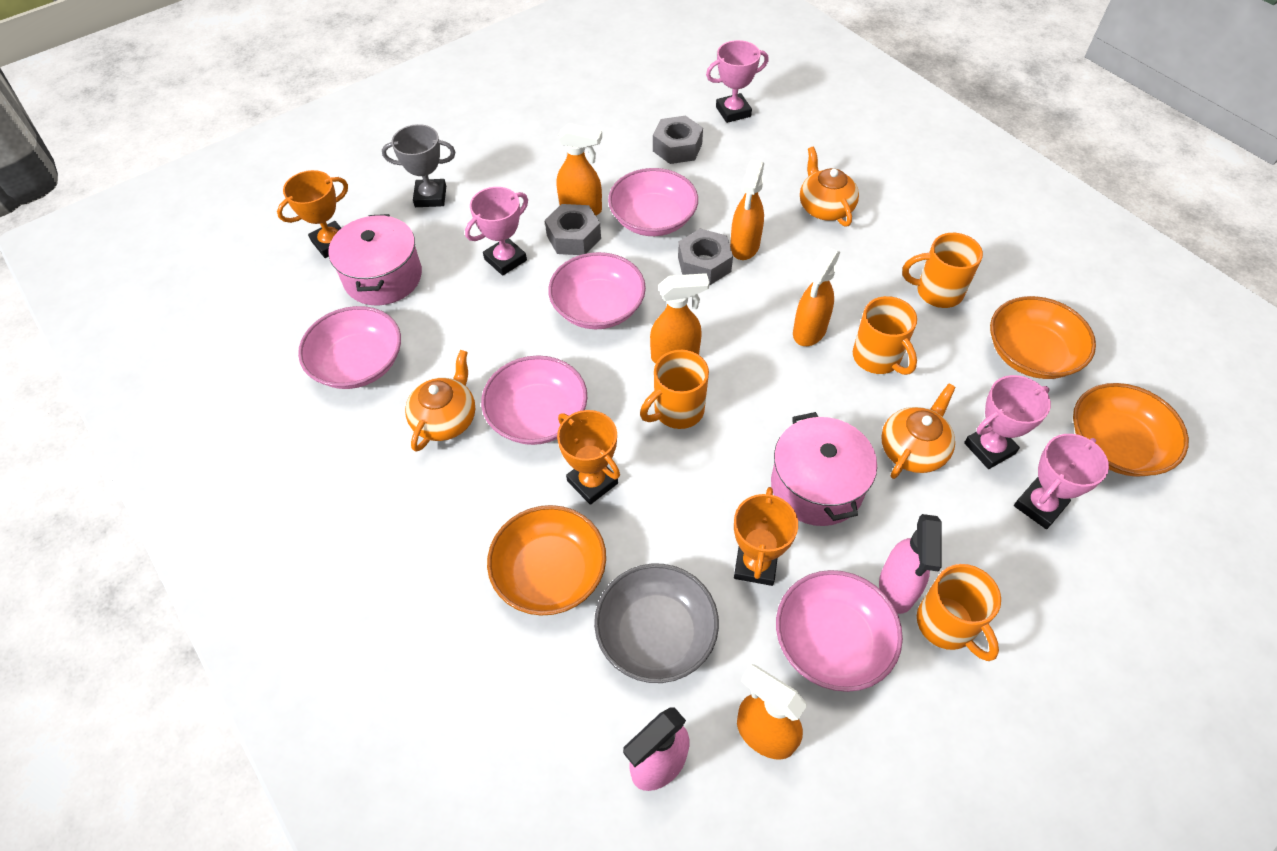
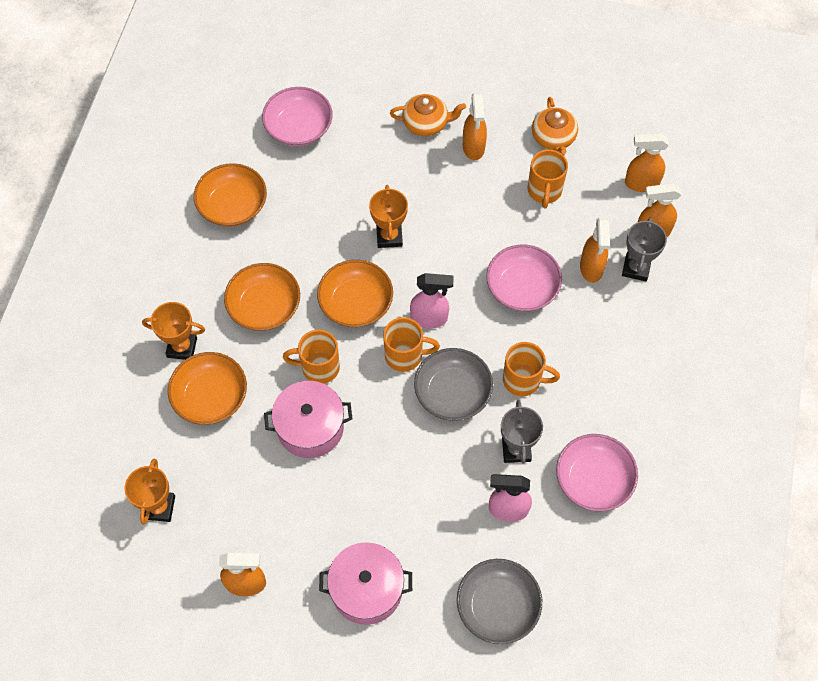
grey bowl: 1 -> 2
grey nut: 3 -> 0
grey trophy: 1 -> 2
orange bowl: 3 -> 4
orange teapot: 3 -> 2
pink bowl: 5 -> 3
pink trophy: 4 -> 0

